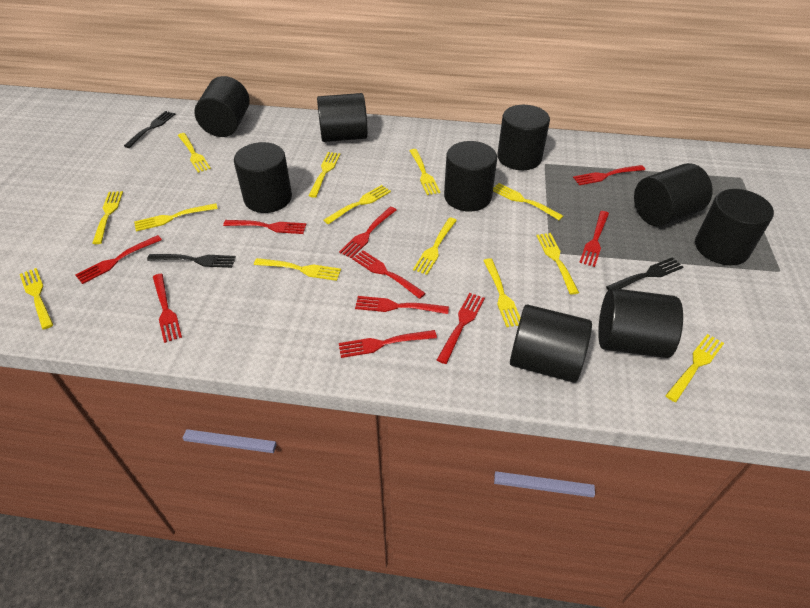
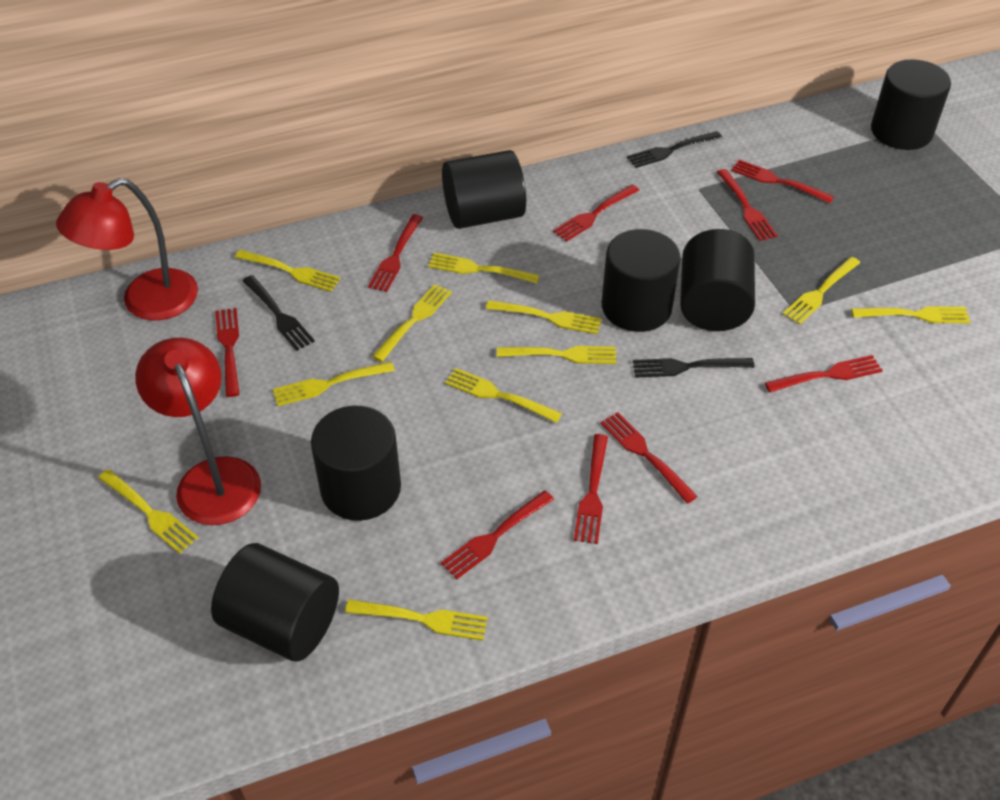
black cylinder: 9 -> 6
red fork: 10 -> 9
red lamp: 0 -> 2
yellow fork: 13 -> 11

